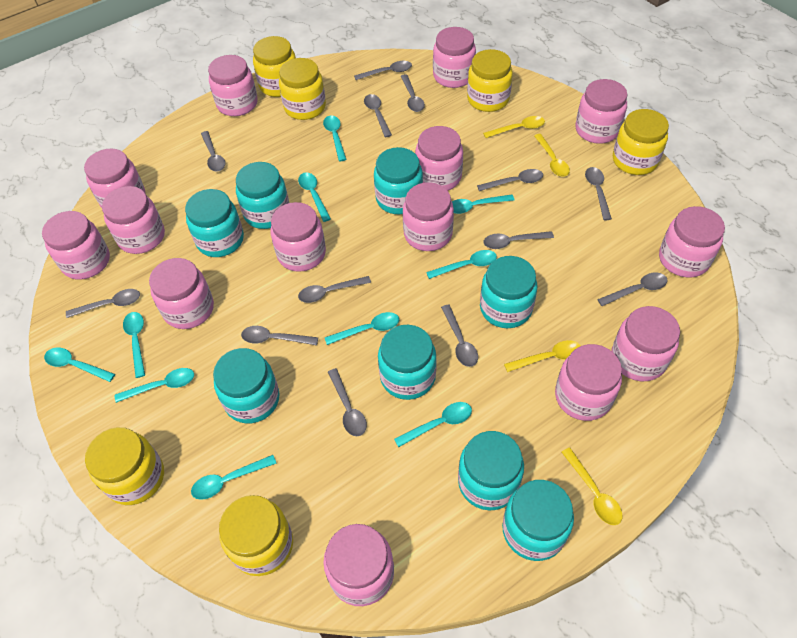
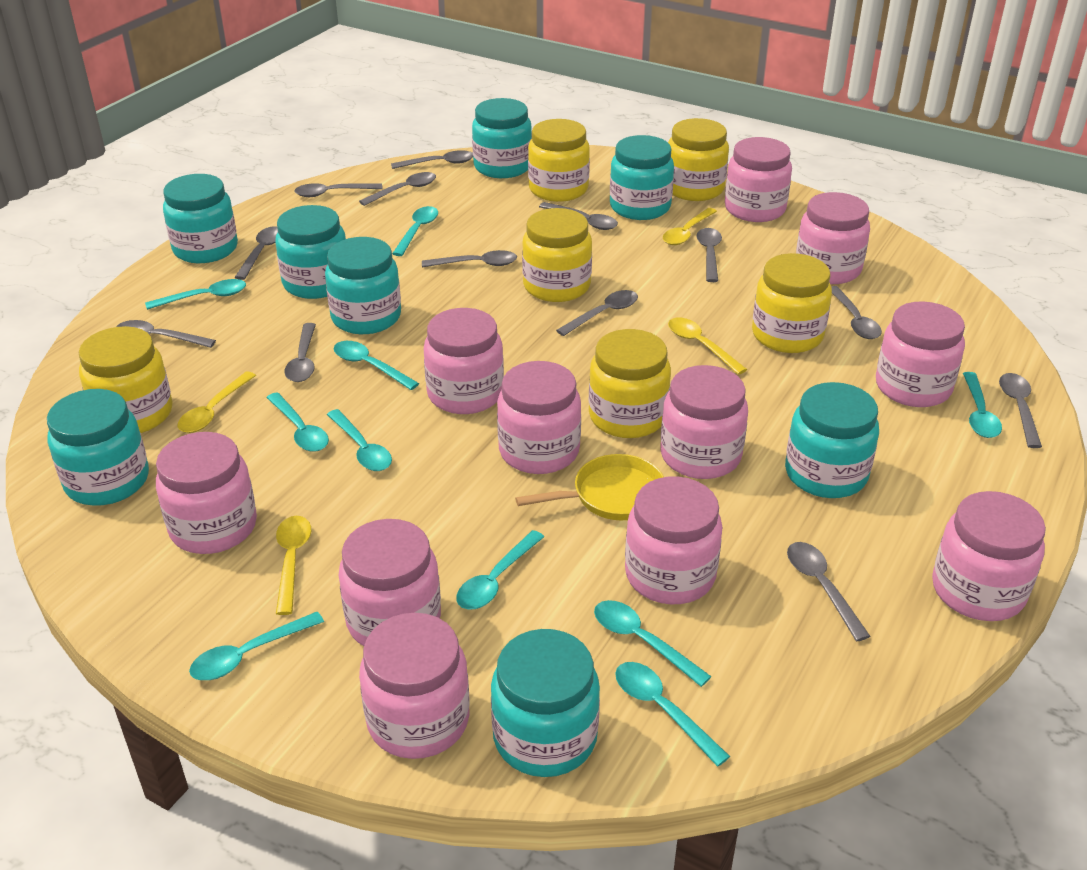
pink jar: 14 -> 11
yellow pan: 0 -> 1

